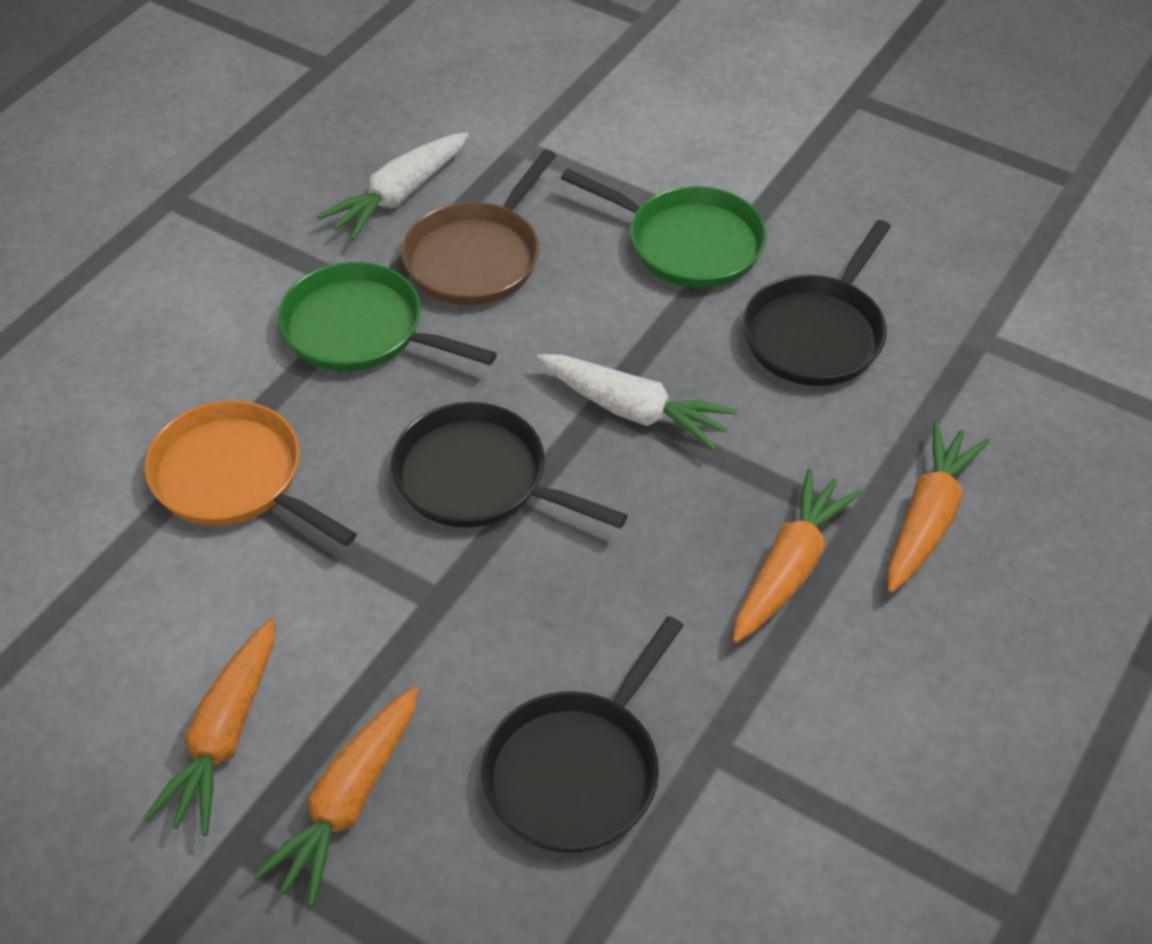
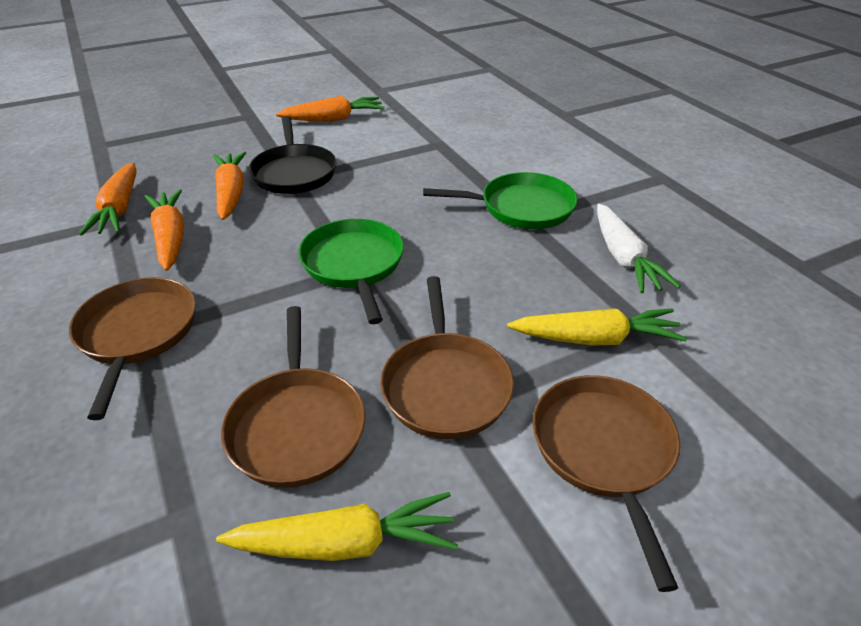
black pan: 3 -> 1
brown pan: 1 -> 4
orange pan: 1 -> 0
white carrot: 2 -> 1
yellow carrot: 0 -> 2

